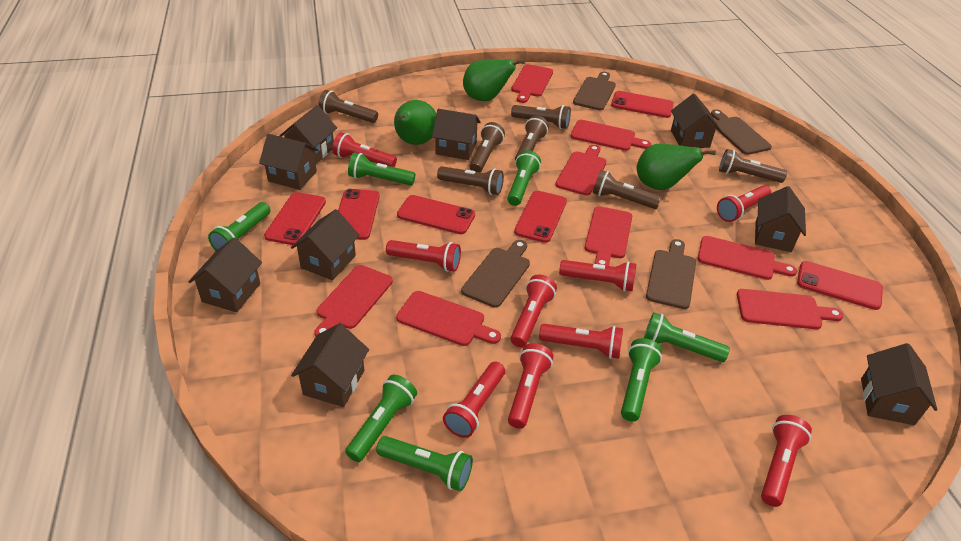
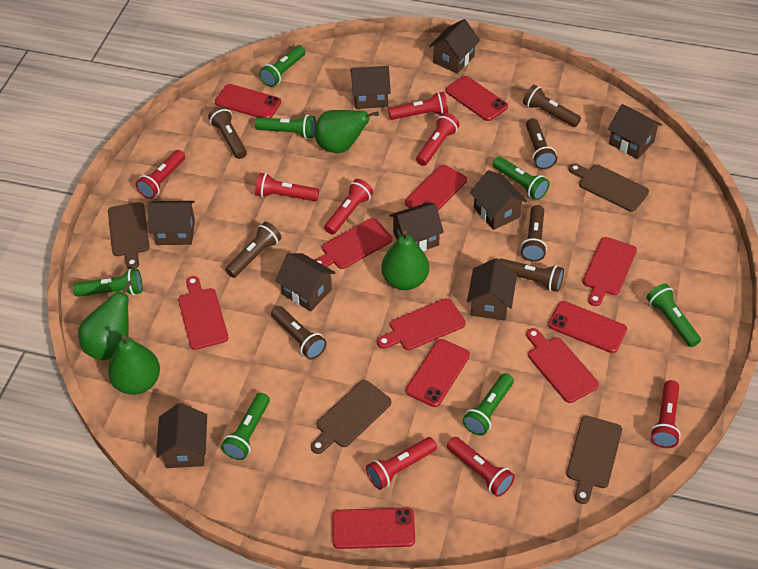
green pear: 3 -> 4
red cutting board: 8 -> 5
red flashlight: 9 -> 8

